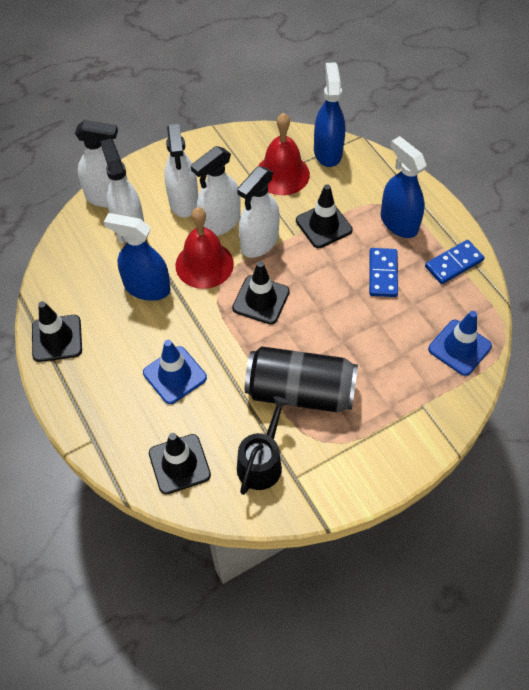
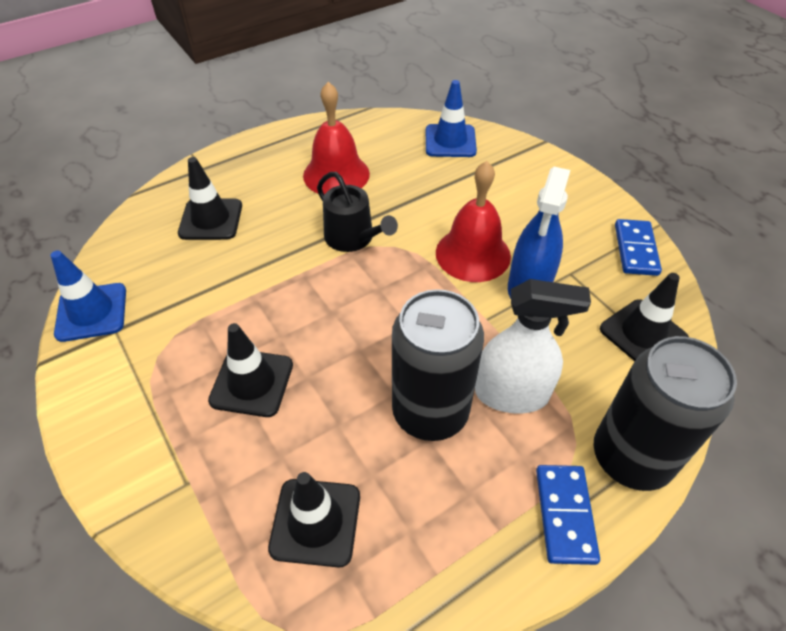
black can: 1 -> 2
blue spray bottle: 3 -> 1
white spray bottle: 5 -> 1

